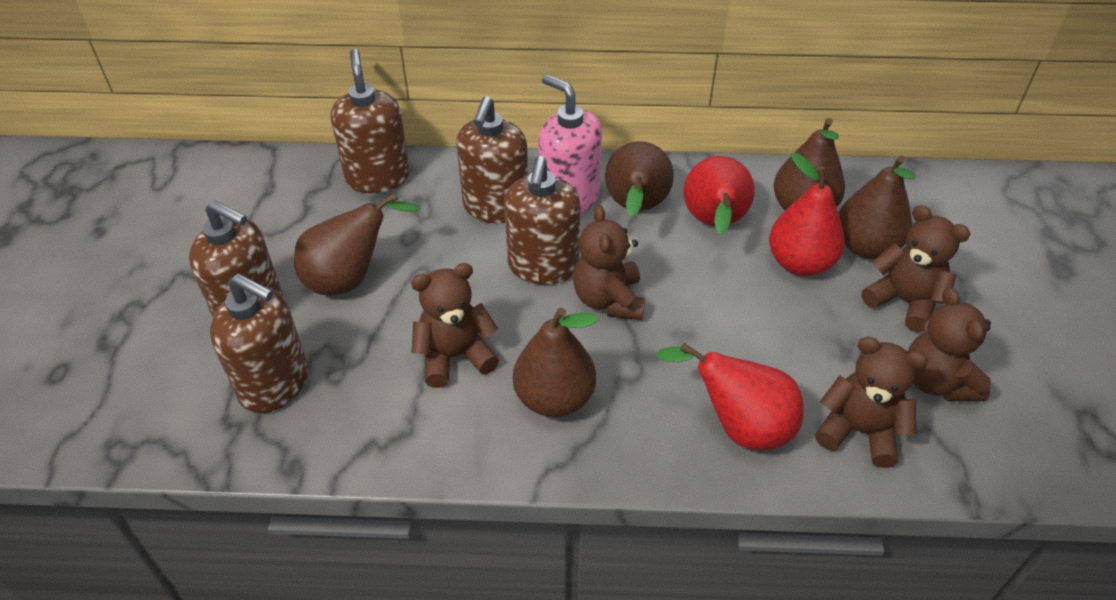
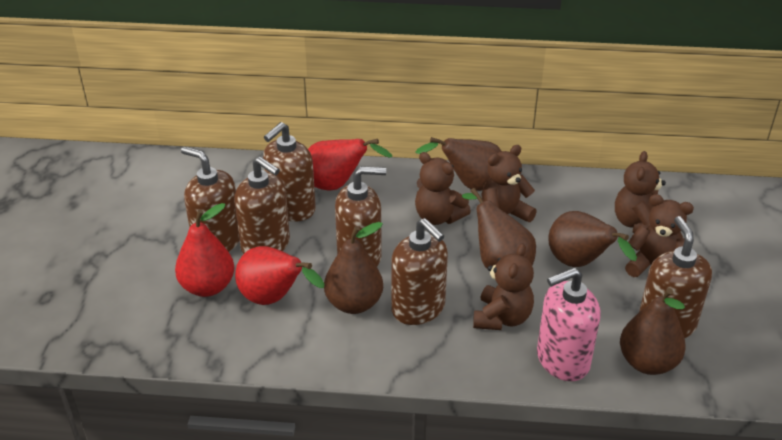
brown soap dispenser: 5 -> 6

